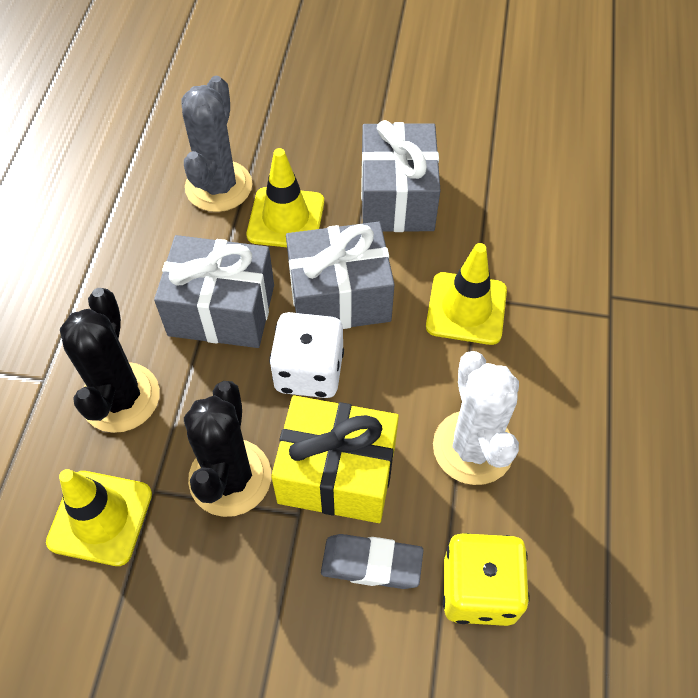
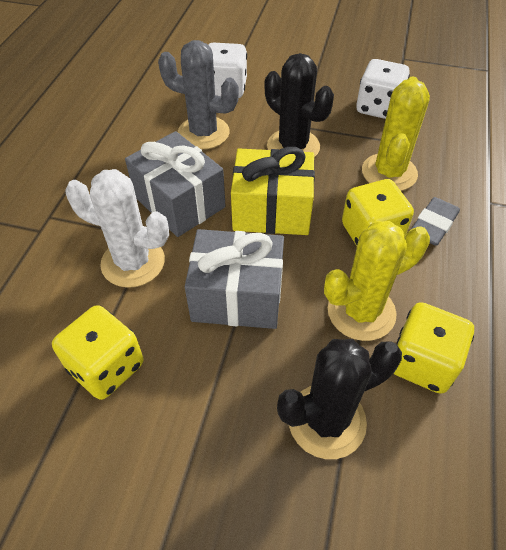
grey gift: 3 -> 2
white dice: 1 -> 2
yellow cactus: 0 -> 2
yellow dice: 1 -> 3
yellow traffic cone: 3 -> 0

